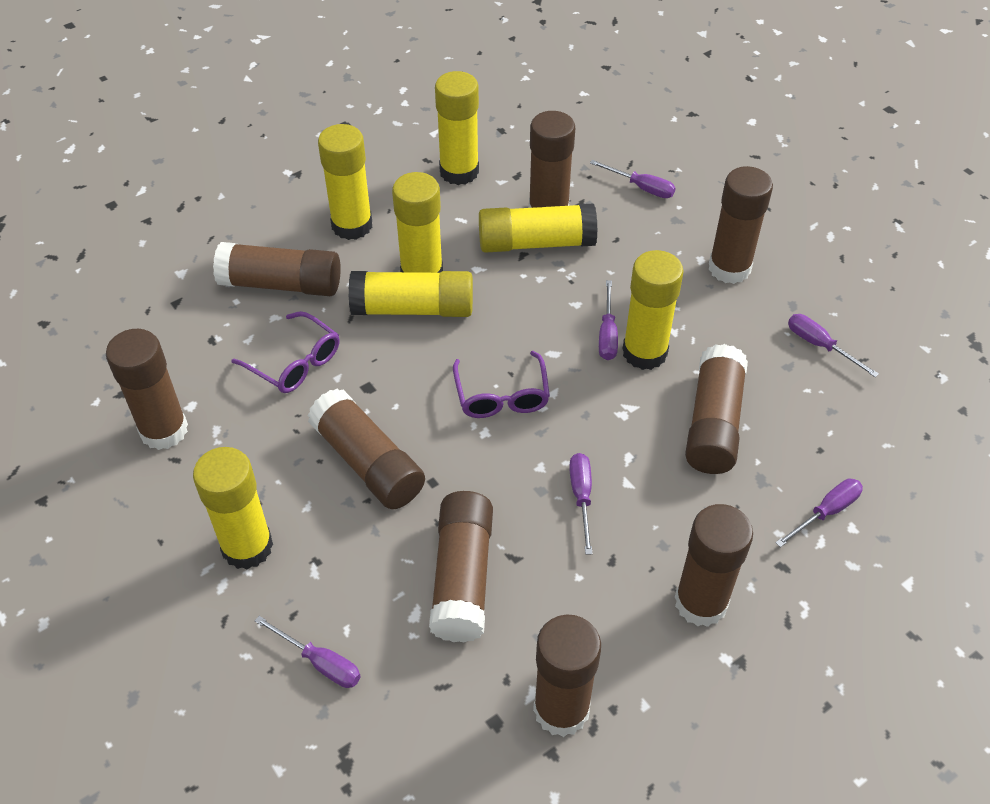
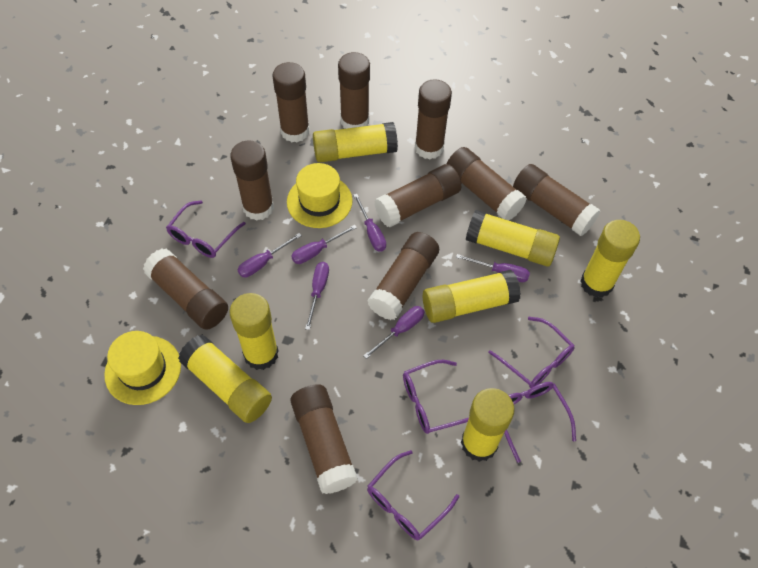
brown glue stick: 9 -> 10
purple glasses: 2 -> 5
yellow hat: 0 -> 2

